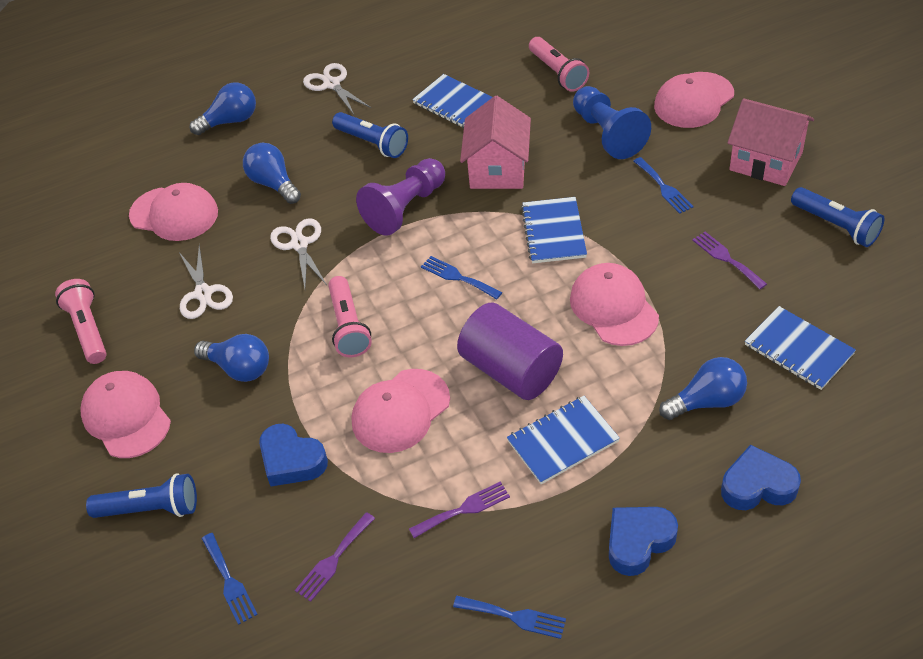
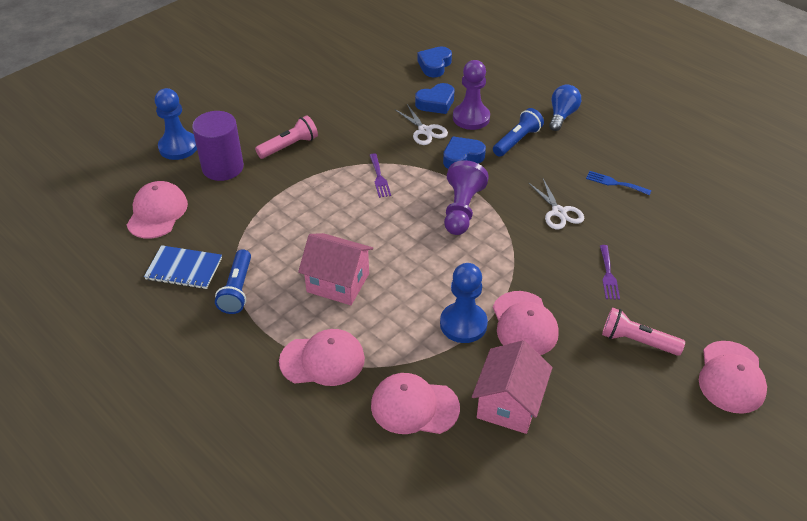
blue flashlight: 3 -> 2
blue fork: 4 -> 1
blue light bulb: 4 -> 1
blue notebook: 4 -> 1
blue pawn: 1 -> 2
pink flashlight: 3 -> 2
purple fork: 3 -> 2
purple pawn: 1 -> 2
white scissors: 3 -> 2

